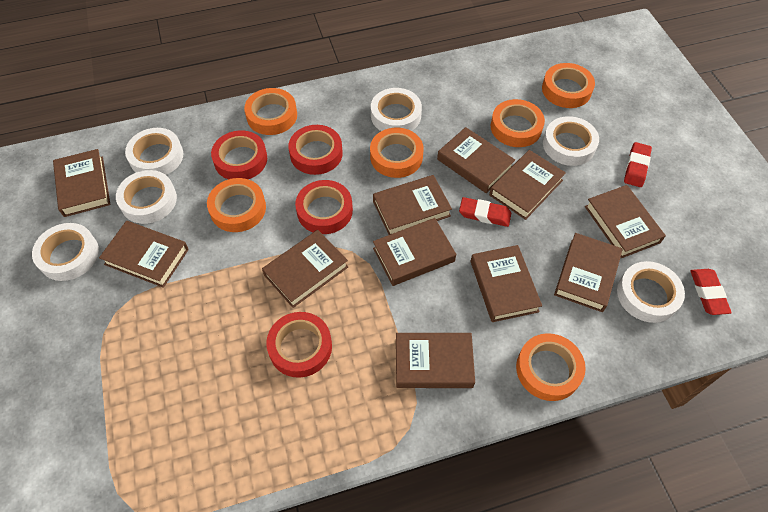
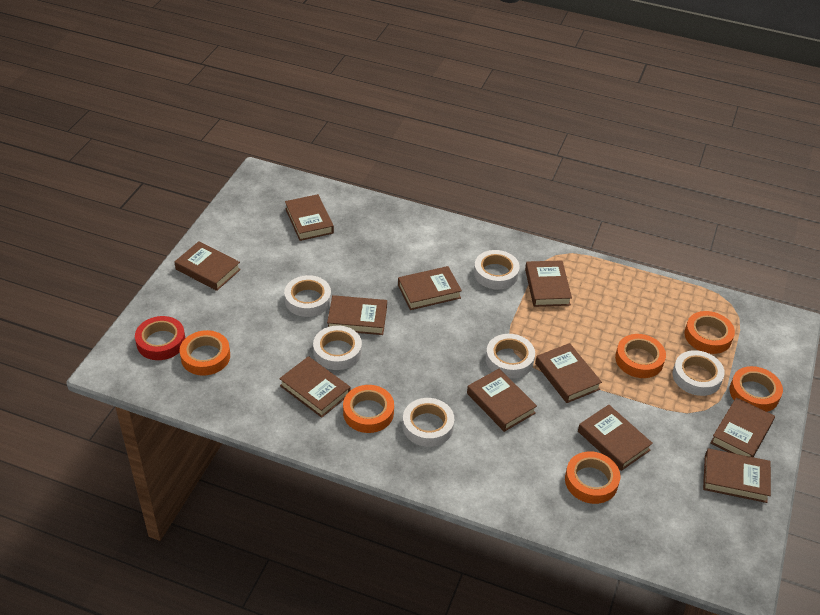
red eraser: 3 -> 0
red tape: 4 -> 1

